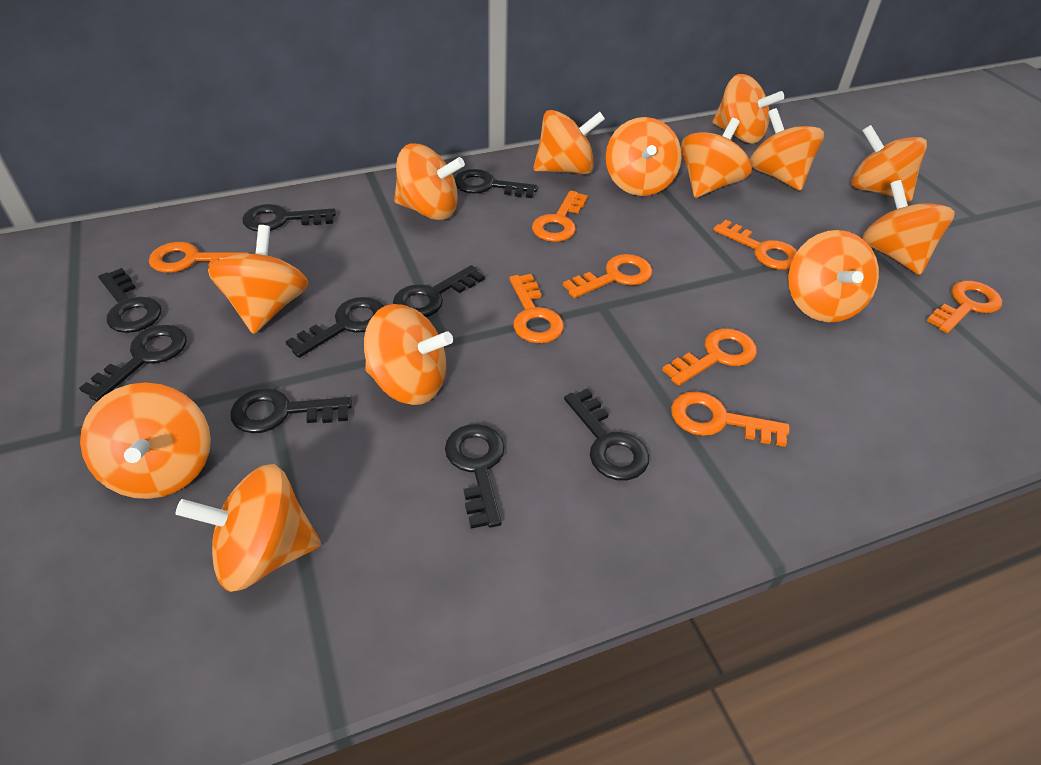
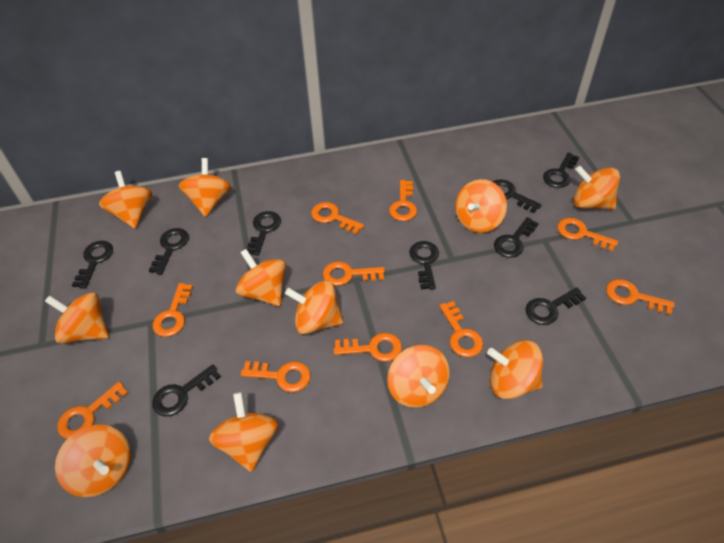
orange key: 8 -> 10
orange spinning top: 13 -> 11

